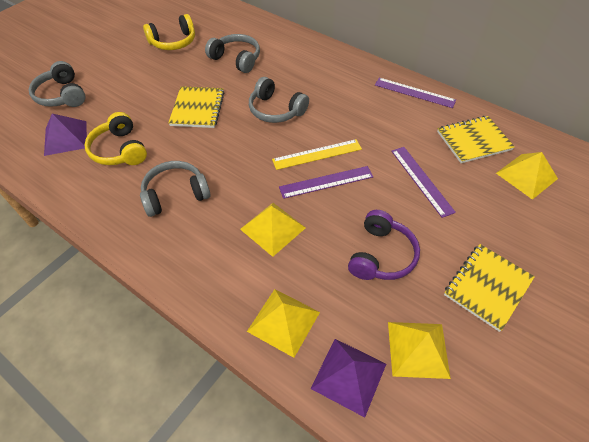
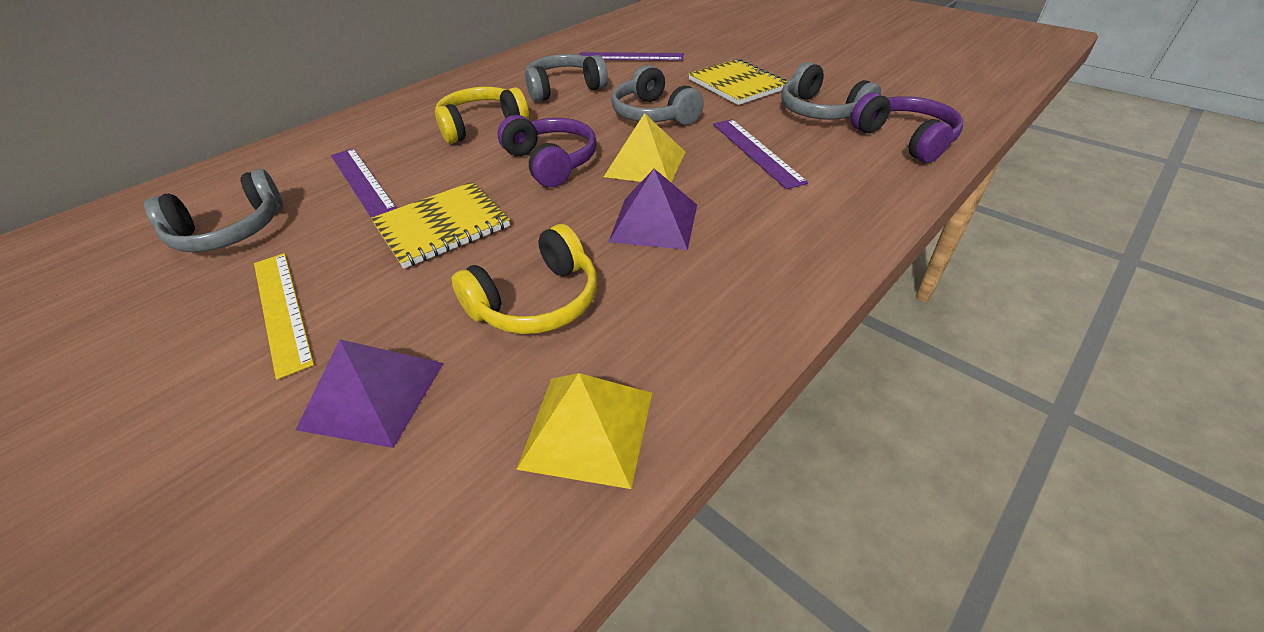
purple headphones: 1 -> 2
yellow notebook: 3 -> 2
yellow pyramid: 4 -> 2

